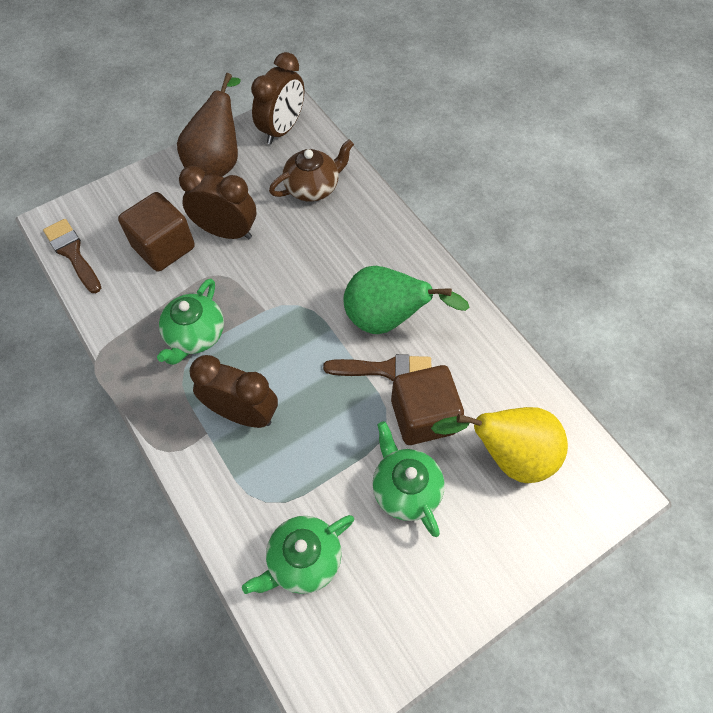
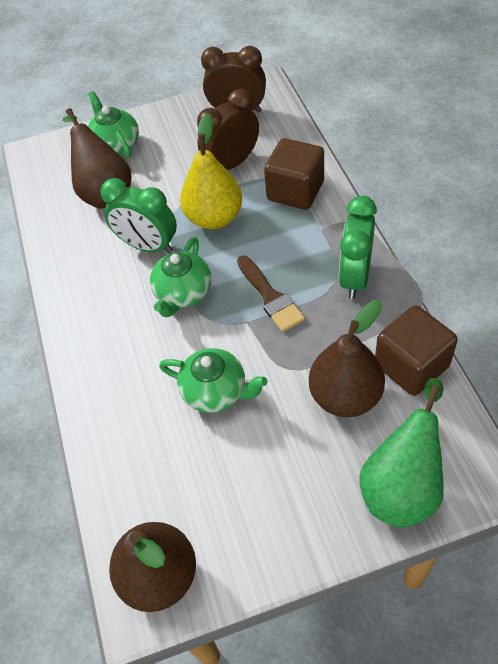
brown brush: 2 -> 1
brown clock: 3 -> 2
brown pear: 1 -> 3
brown teapot: 1 -> 0
green clock: 0 -> 2

